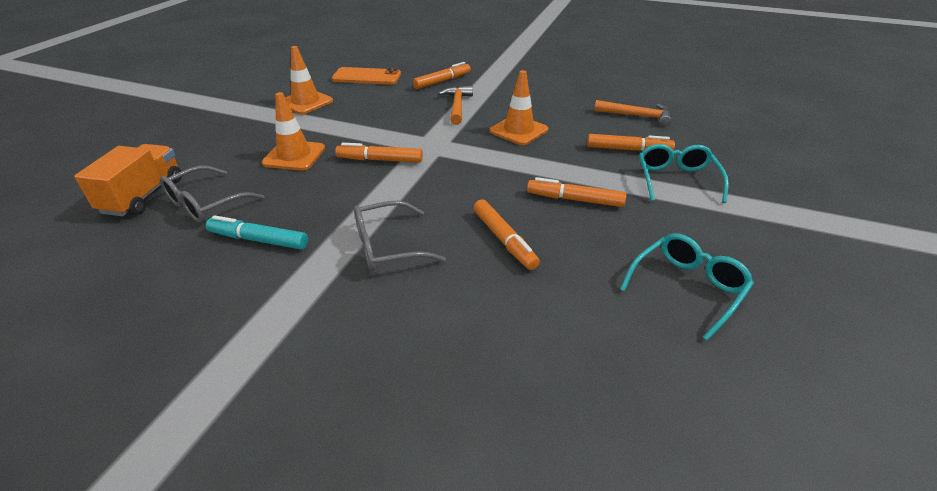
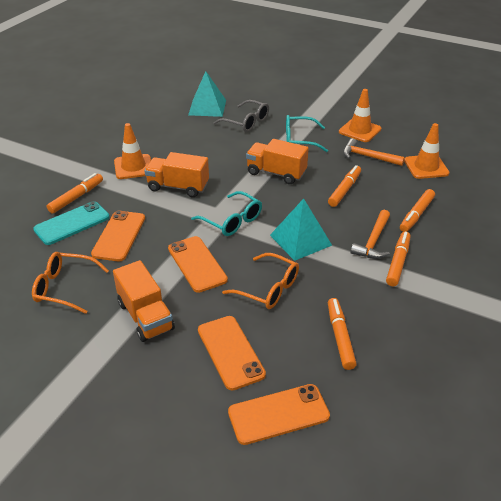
grey glasses: 2 -> 1
orange glasses: 0 -> 2
orange phone: 1 -> 4
orange truck: 1 -> 3
turquoise marker: 1 -> 0
turquoise phone: 0 -> 1
turquoise pyramid: 0 -> 2

